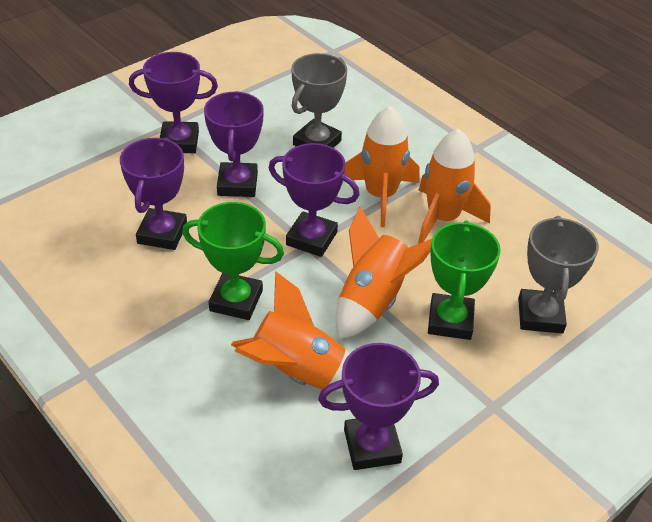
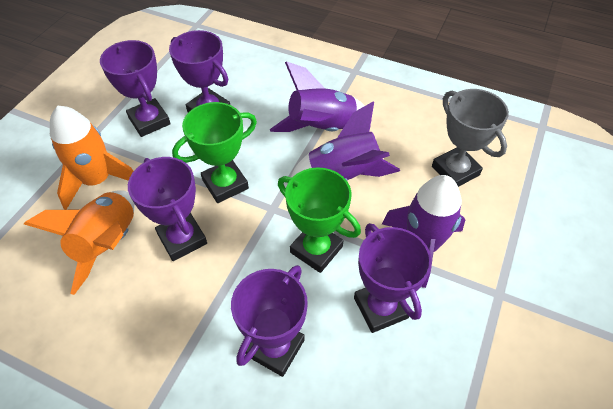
grey trophy: 2 -> 1
orange rocket: 4 -> 2
purple rocket: 0 -> 3

